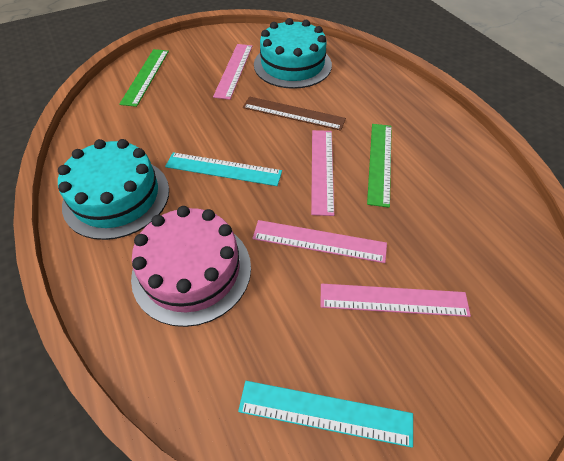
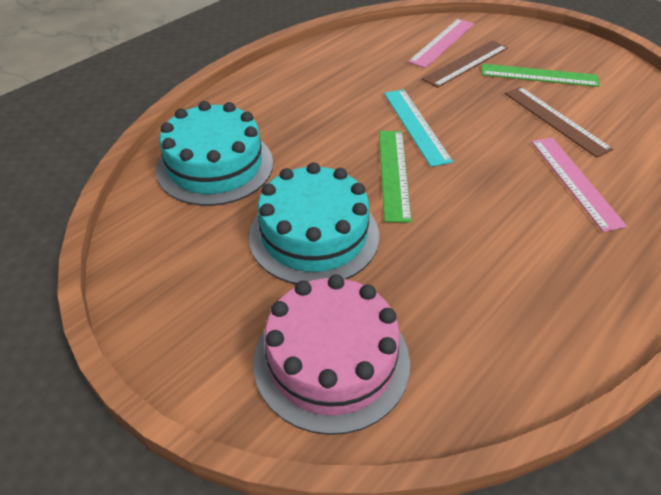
brown ruler: 1 -> 2
pink ruler: 4 -> 2
turquoise ruler: 2 -> 1

